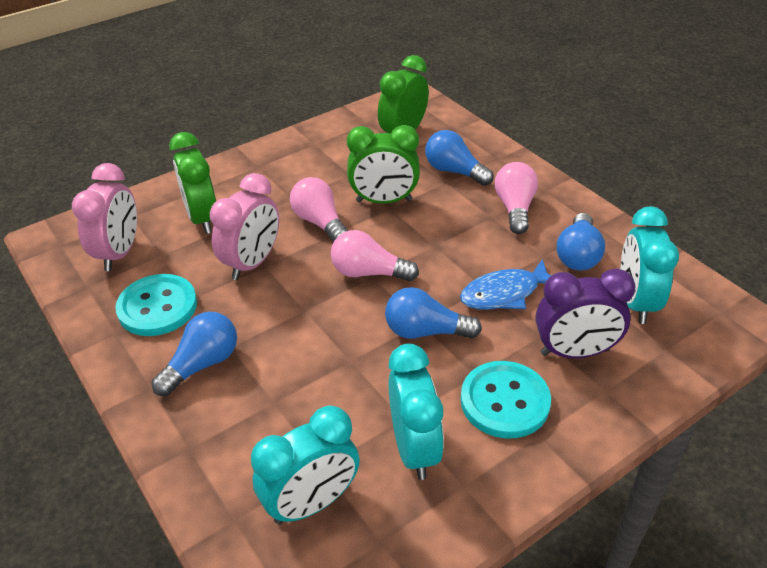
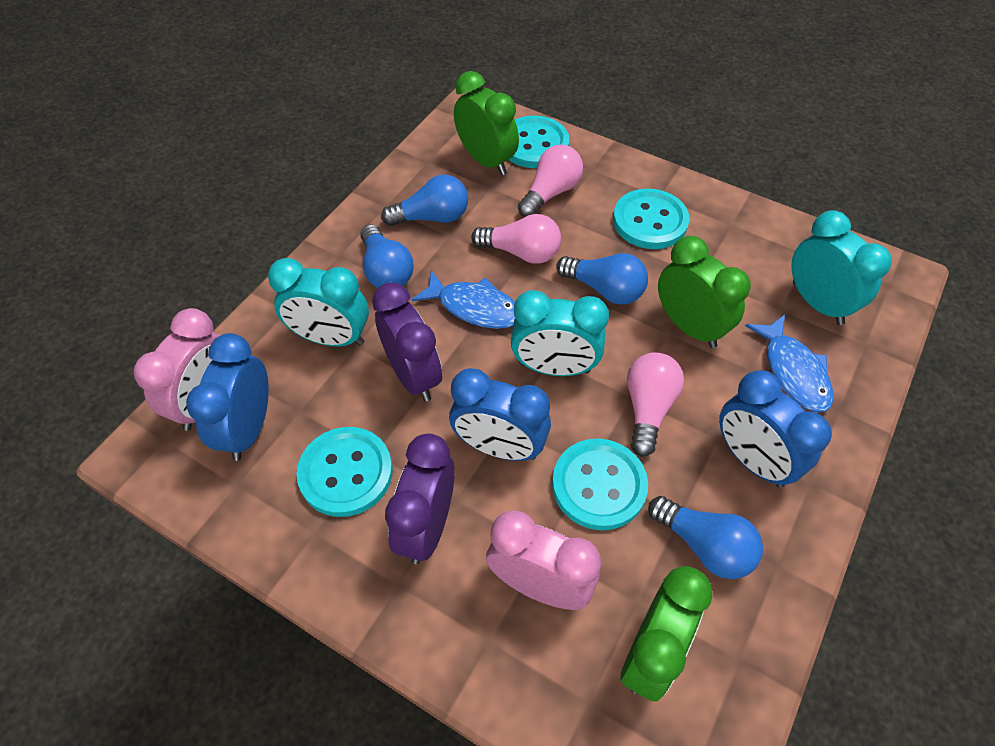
blue clock: 0 -> 3
blue fish: 1 -> 2
purple clock: 1 -> 2
turquoise button: 2 -> 4

